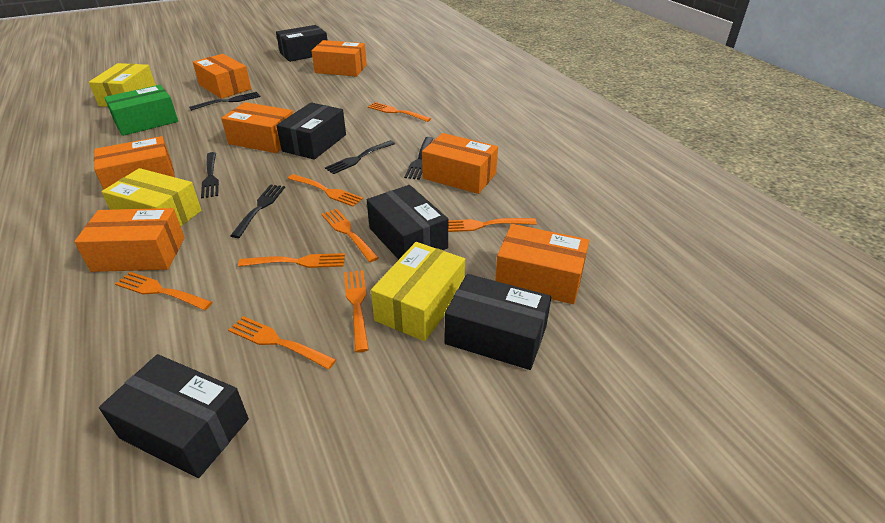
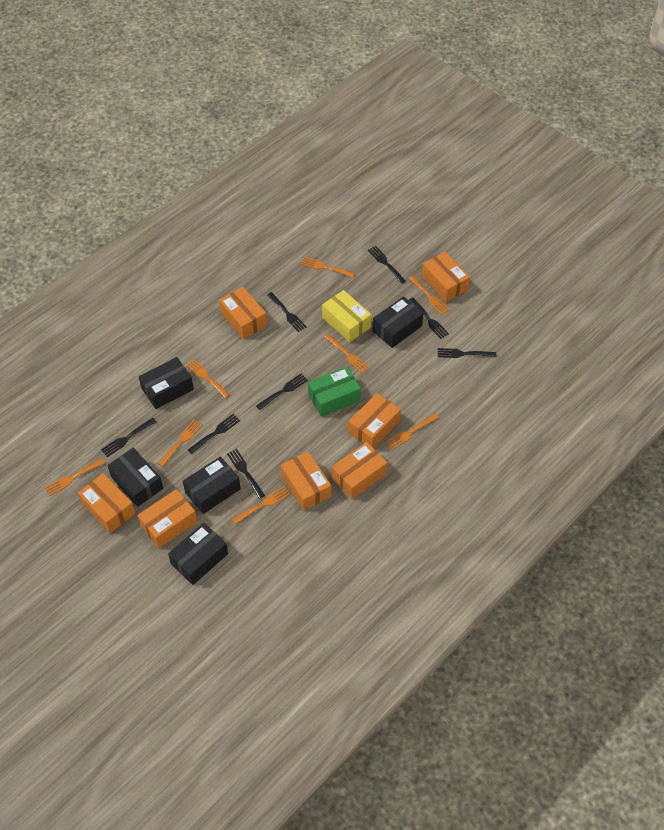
black fork: 5 -> 8
yellow box: 3 -> 1

